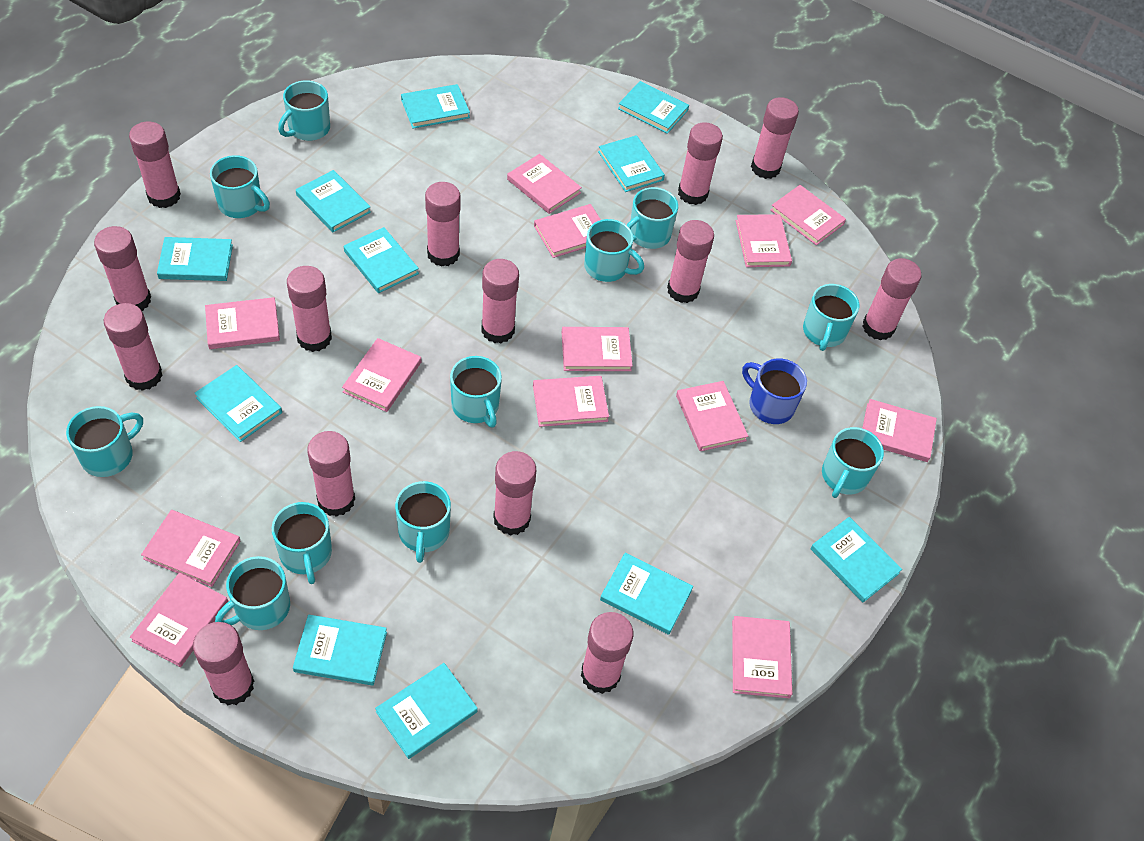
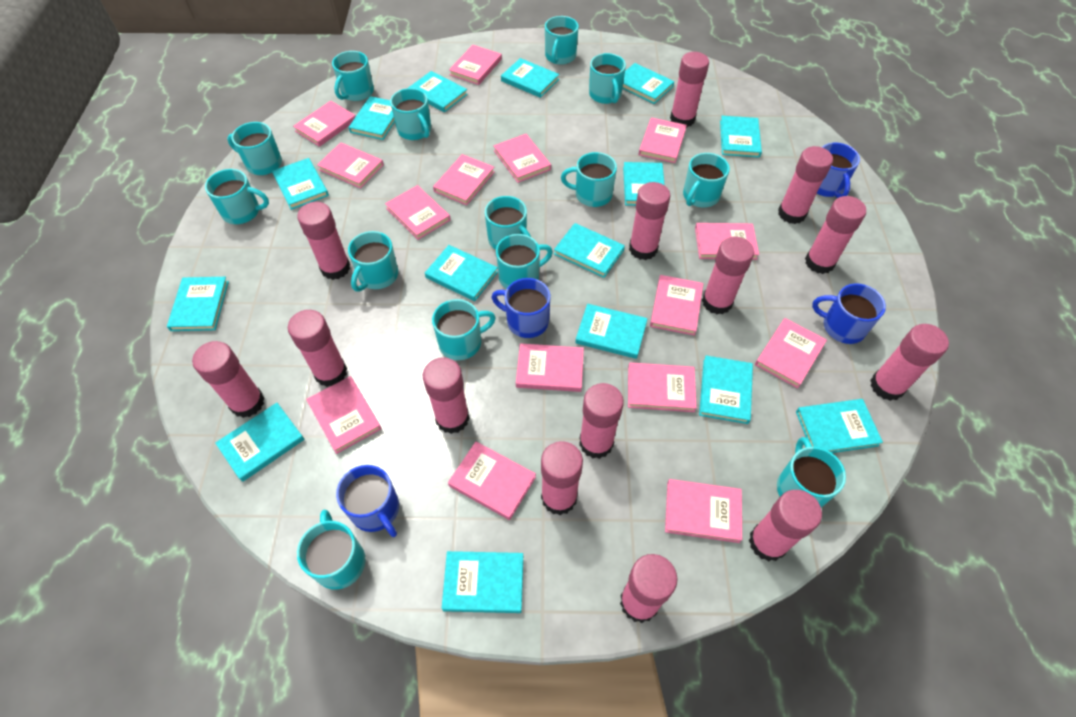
blue mug: 1 -> 4
pink book: 13 -> 15
turquoise book: 11 -> 15
turquoise mug: 11 -> 14

